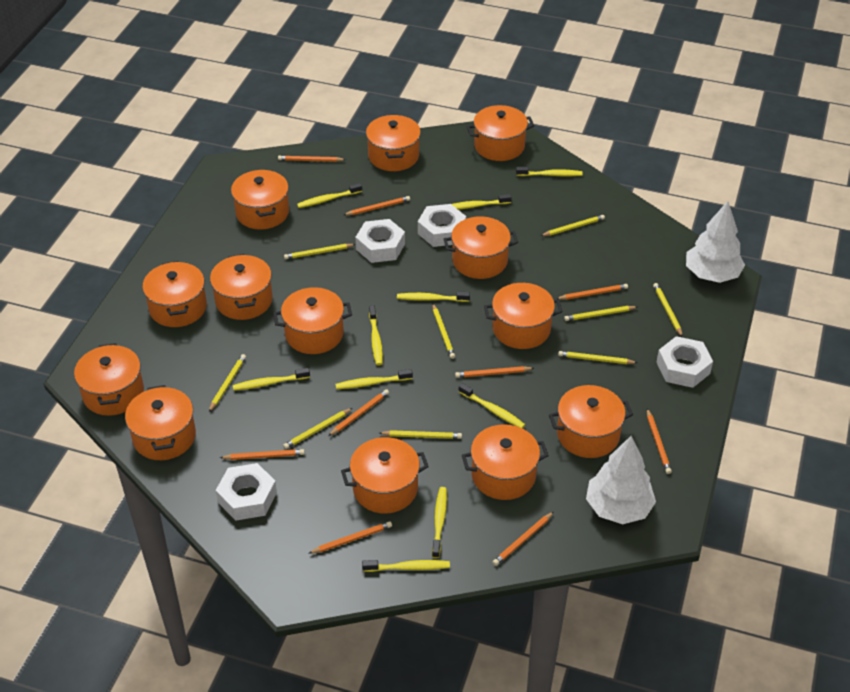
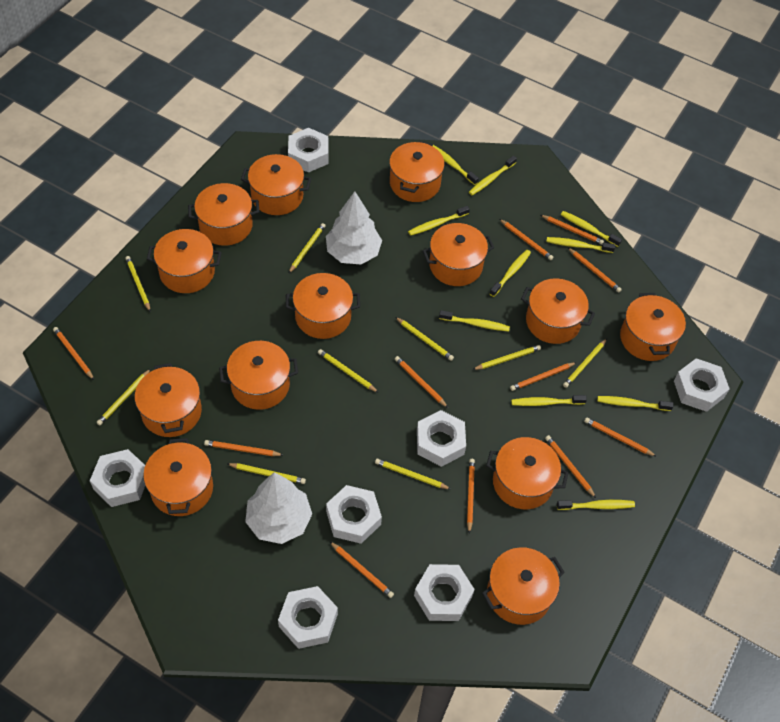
orange pencil: 9 -> 11
white nut: 4 -> 7

